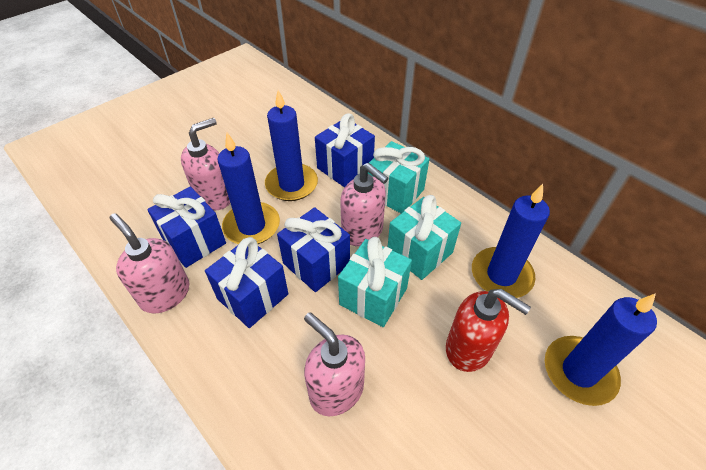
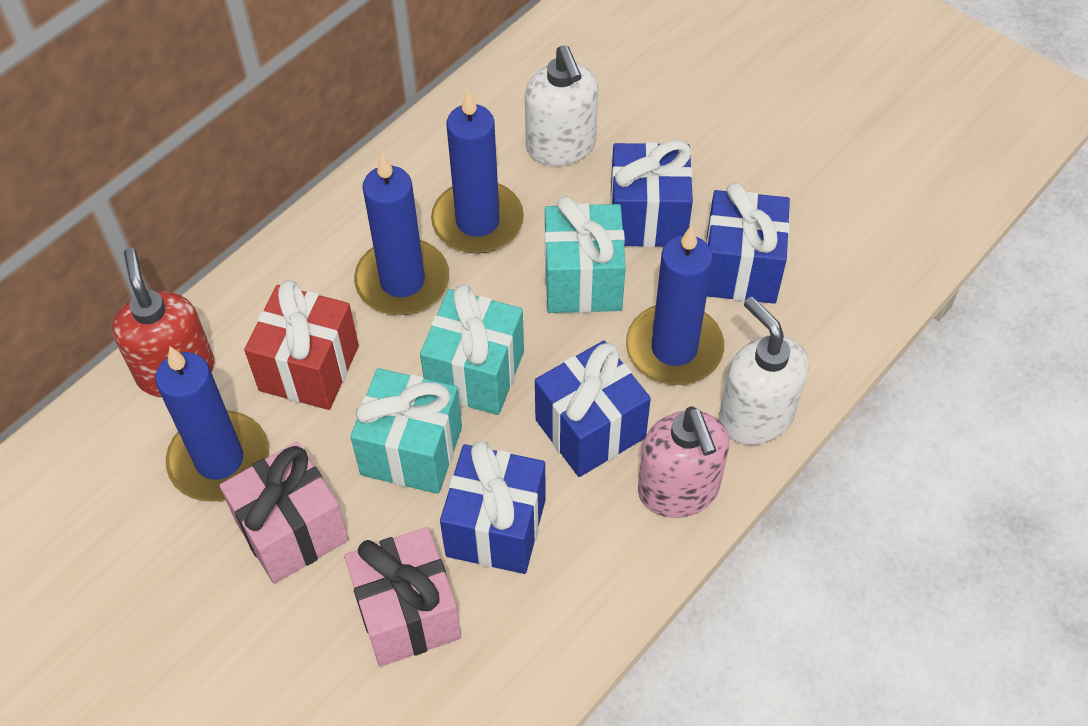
pink gift: 0 -> 2
pink soap dispenser: 4 -> 1
red gift: 0 -> 1
white soap dispenser: 0 -> 2

